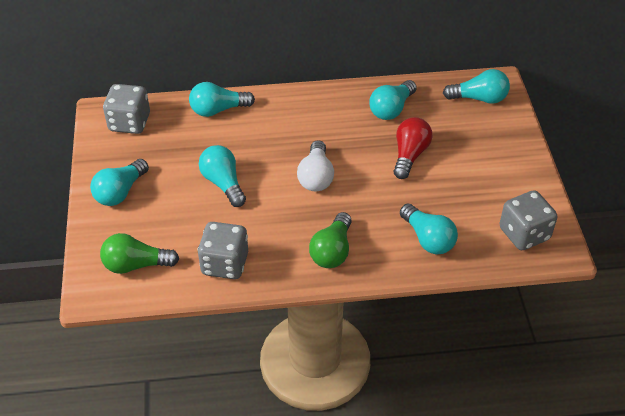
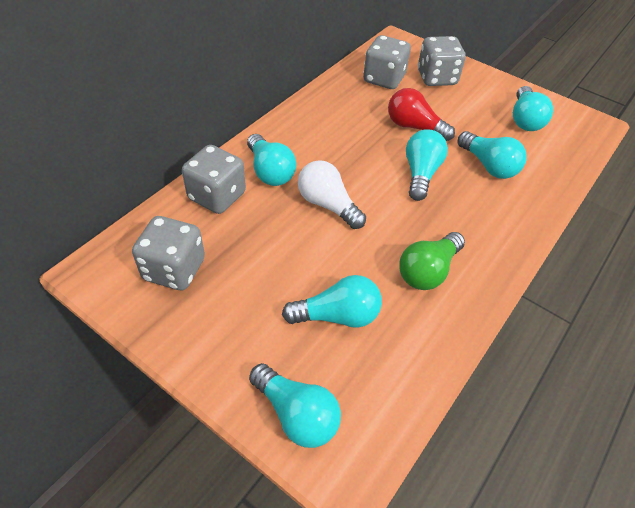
green light bulb: 2 -> 1
grey dice: 3 -> 4

